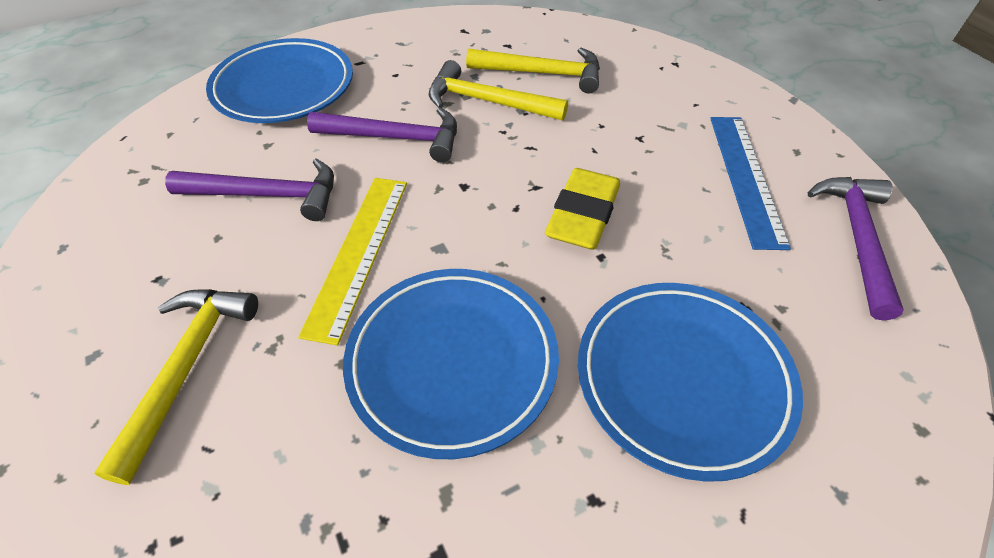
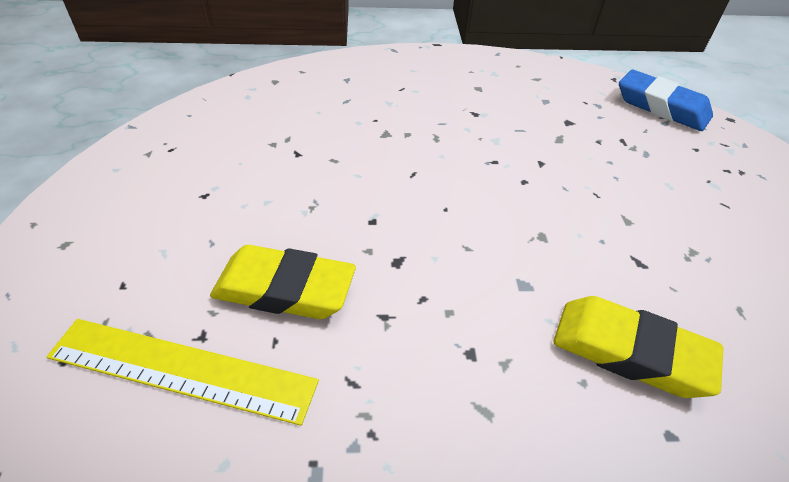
blue eraser: 0 -> 1
blue plate: 3 -> 0
blue ruler: 1 -> 0
purple hammer: 3 -> 0
yellow eraser: 1 -> 2
yellow hammer: 3 -> 0

